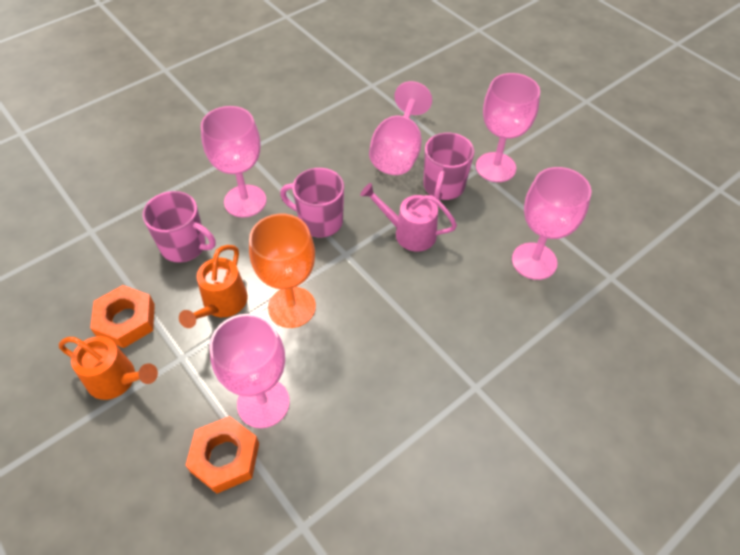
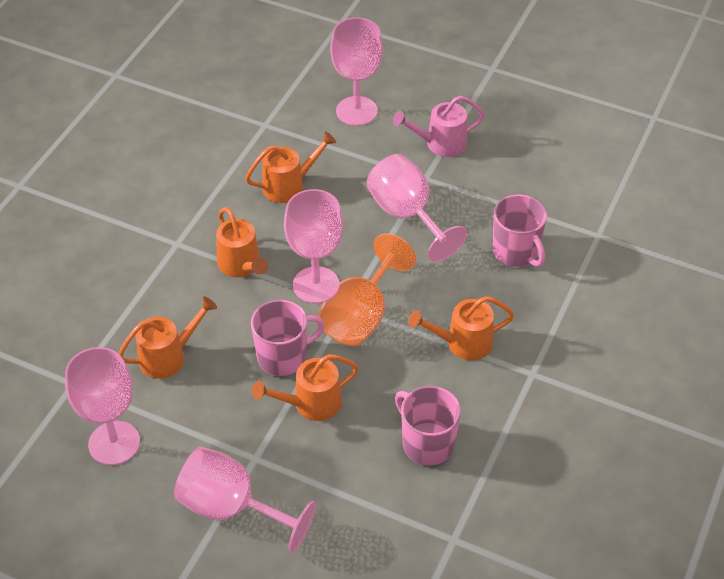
orange nut: 2 -> 0
orange watering can: 2 -> 5

